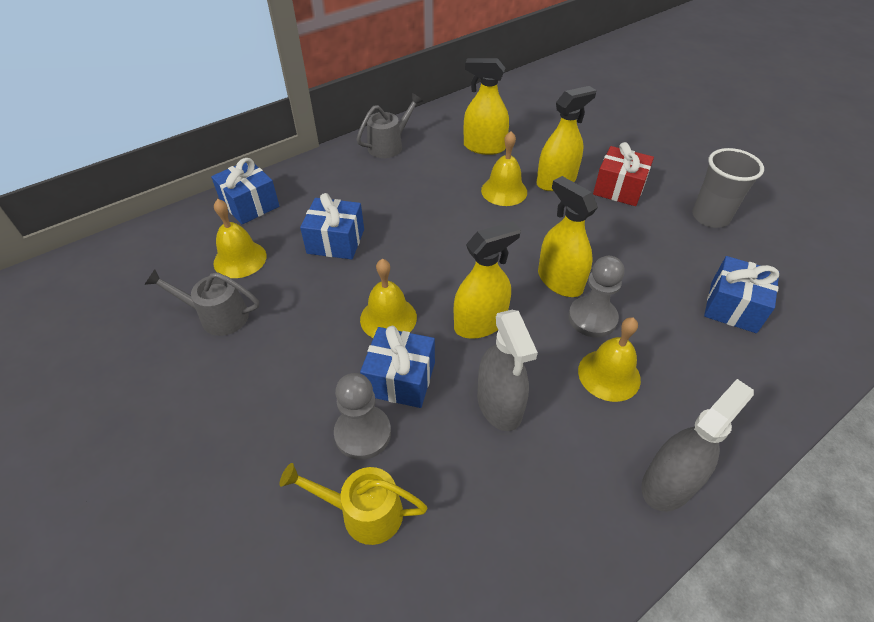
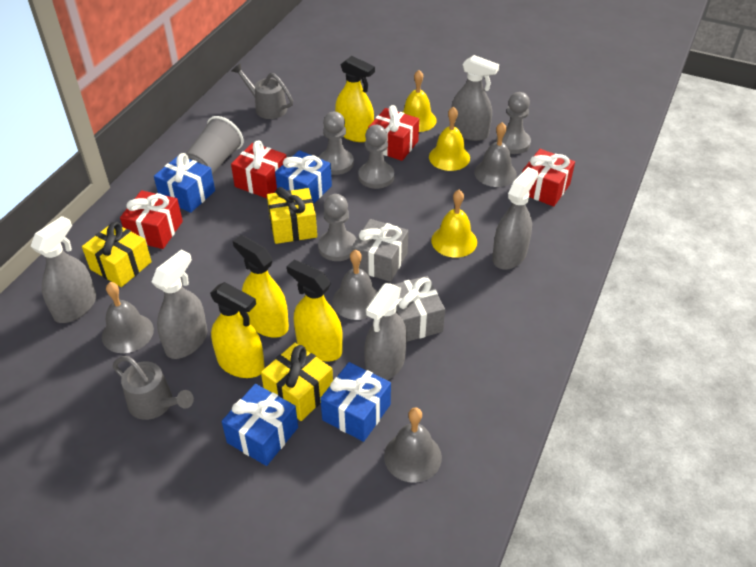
grey bell: 0 -> 4
grey gift: 0 -> 2
grey pawn: 2 -> 4
grey spray bottle: 2 -> 5
red gift: 1 -> 4
yellow bell: 4 -> 3
yellow gift: 0 -> 3
yellow watering can: 1 -> 0

